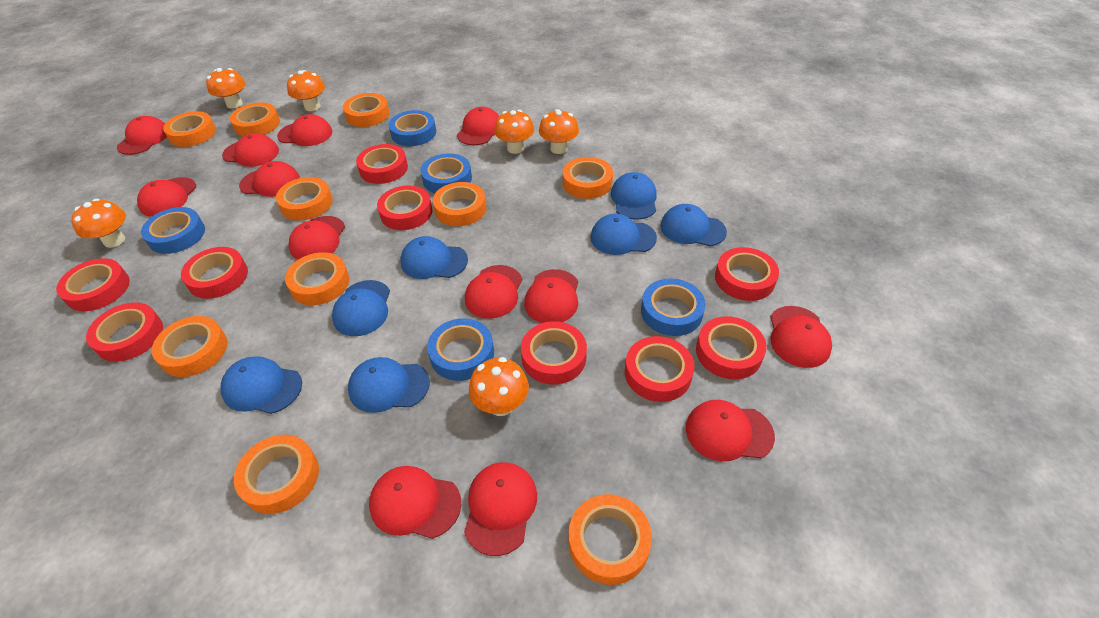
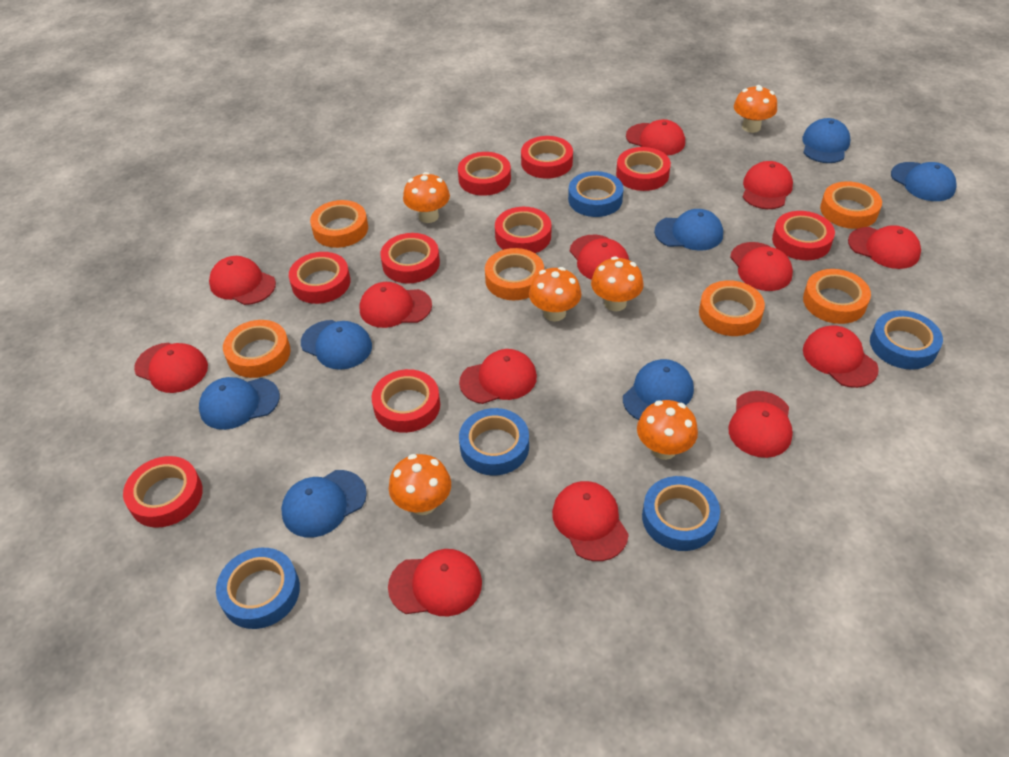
orange tape: 10 -> 6

